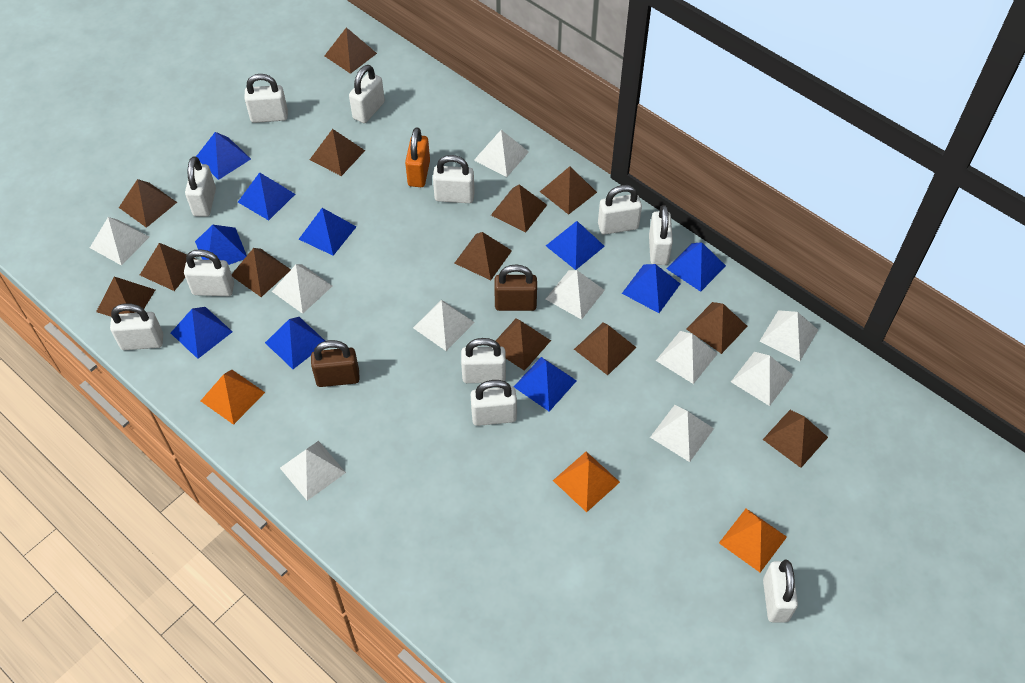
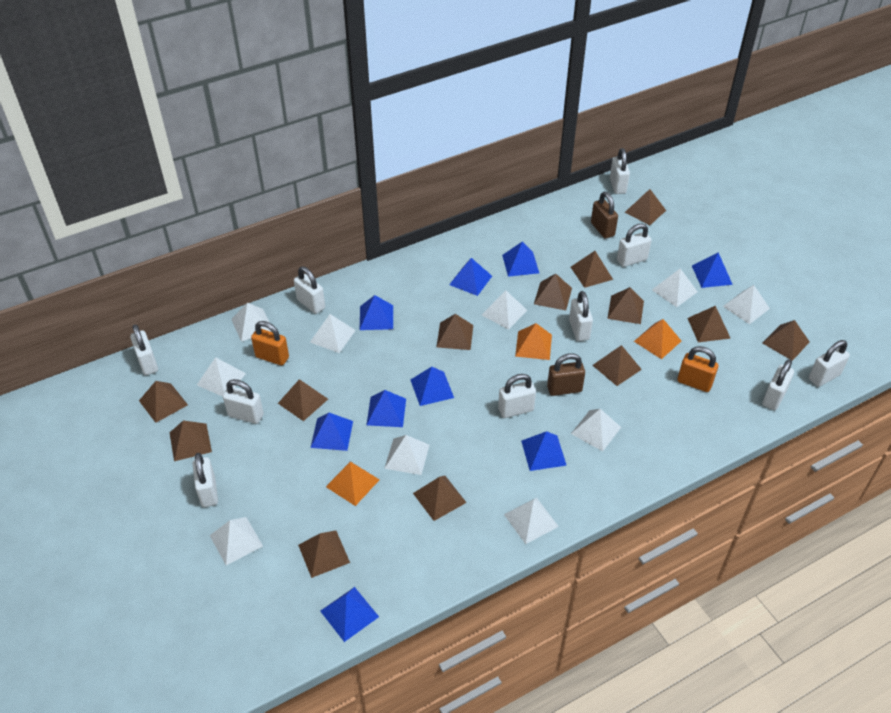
blue pyramid: 10 -> 9
orange padlock: 1 -> 2
white padlock: 11 -> 10

